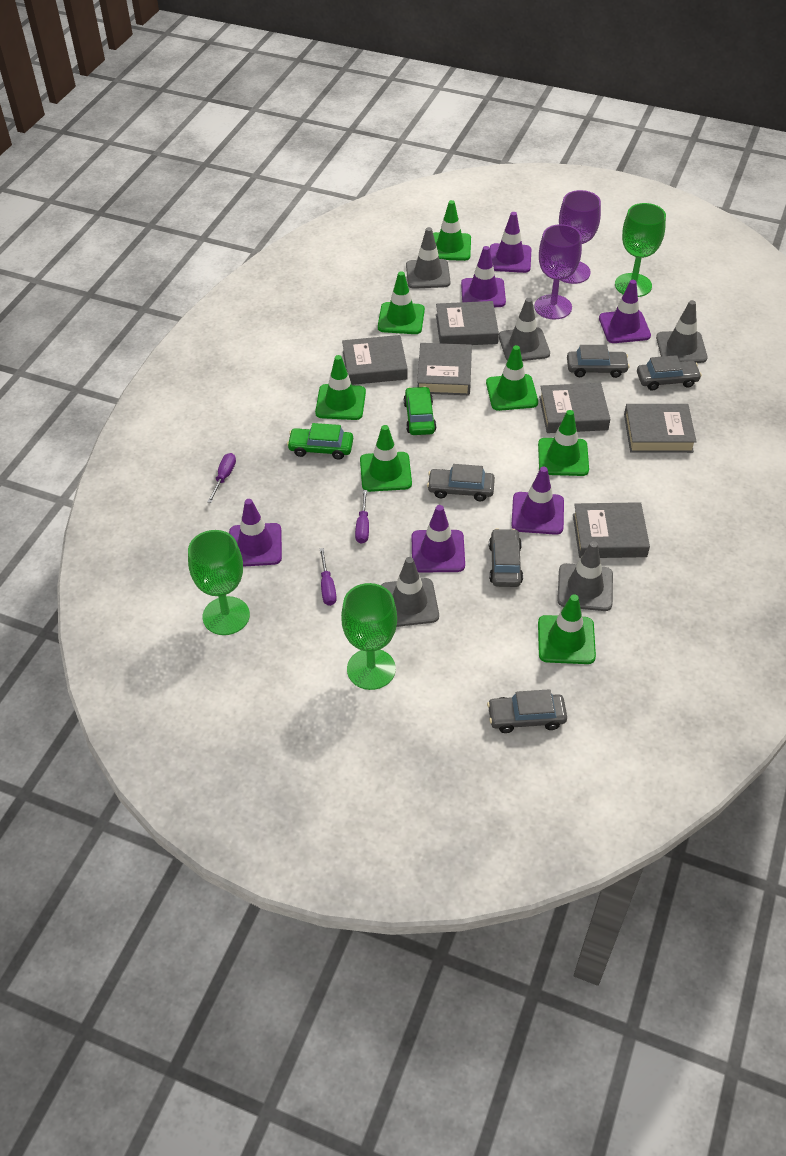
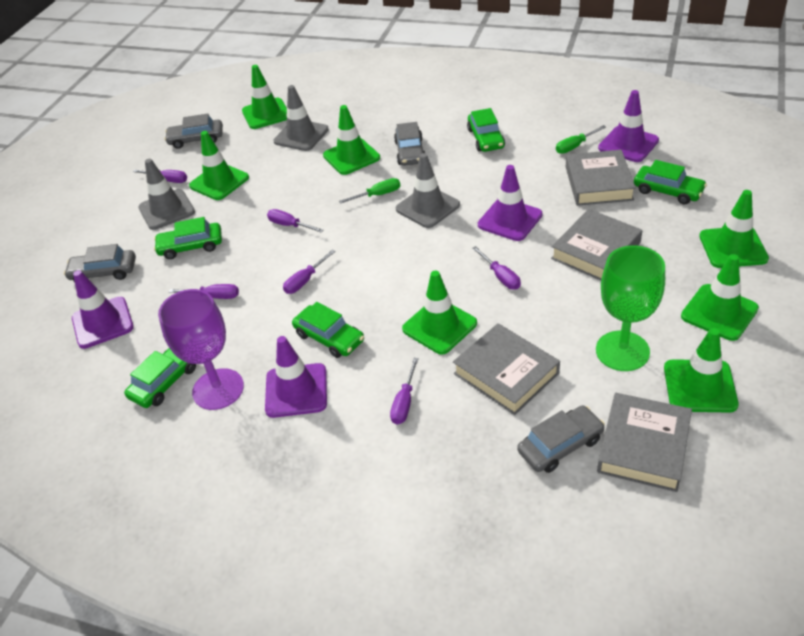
green car: 2 -> 5
green goblet: 3 -> 1
green screwdriver: 0 -> 2
grey book: 6 -> 4
grey car: 5 -> 4
grey traffic cone: 5 -> 3
purple goblet: 2 -> 1
purple screwdriver: 3 -> 6
purple traffic cone: 6 -> 4

